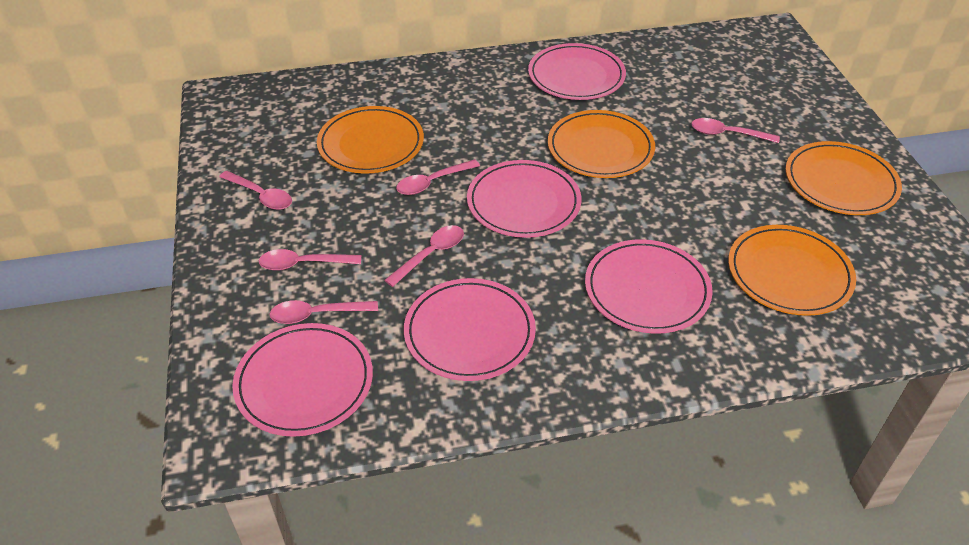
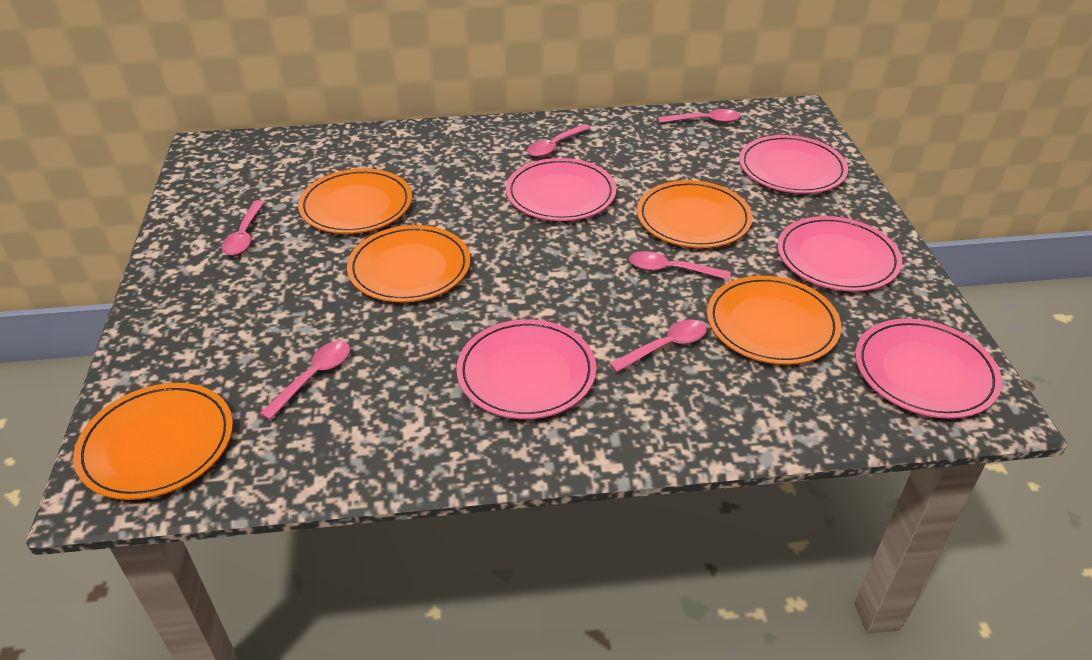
orange plate: 4 -> 5

